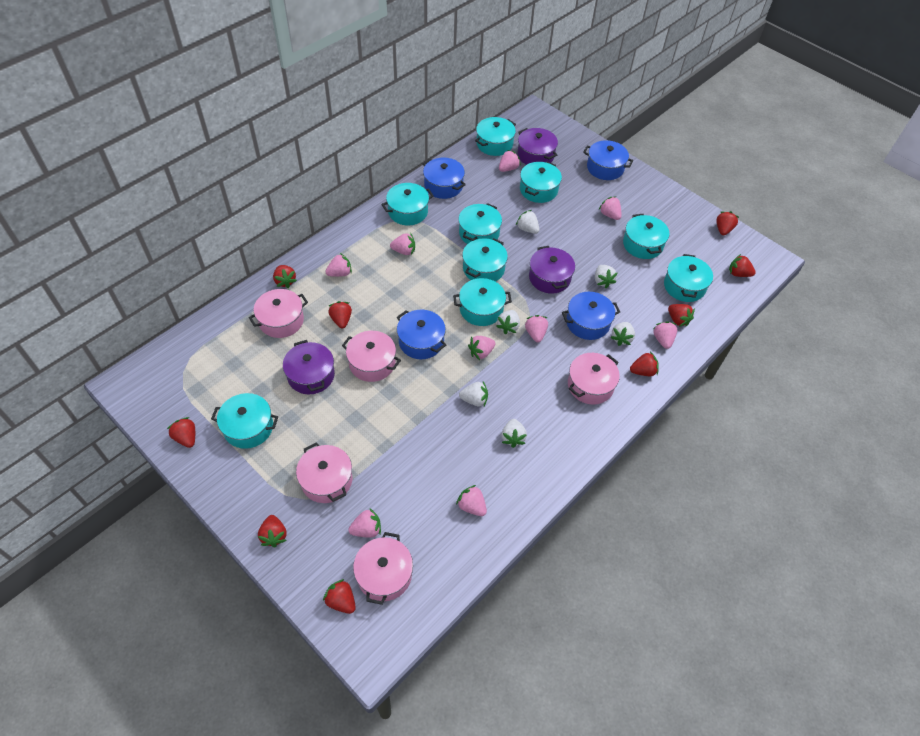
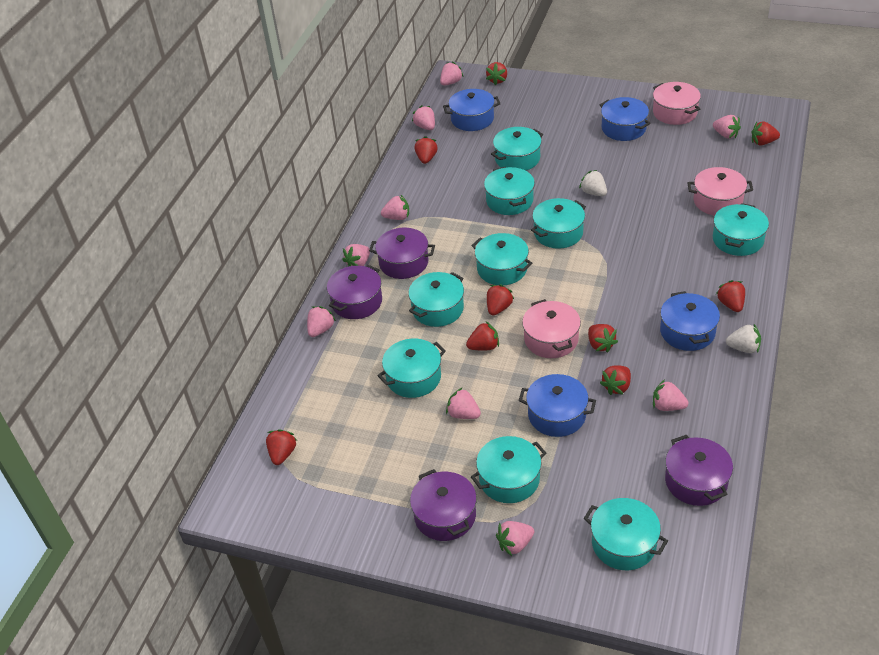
pink pot: 5 -> 3
purple pot: 3 -> 4
white strawberry: 6 -> 2

